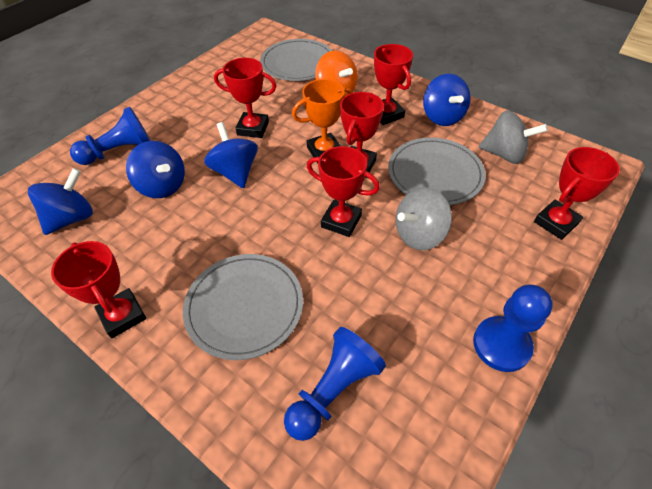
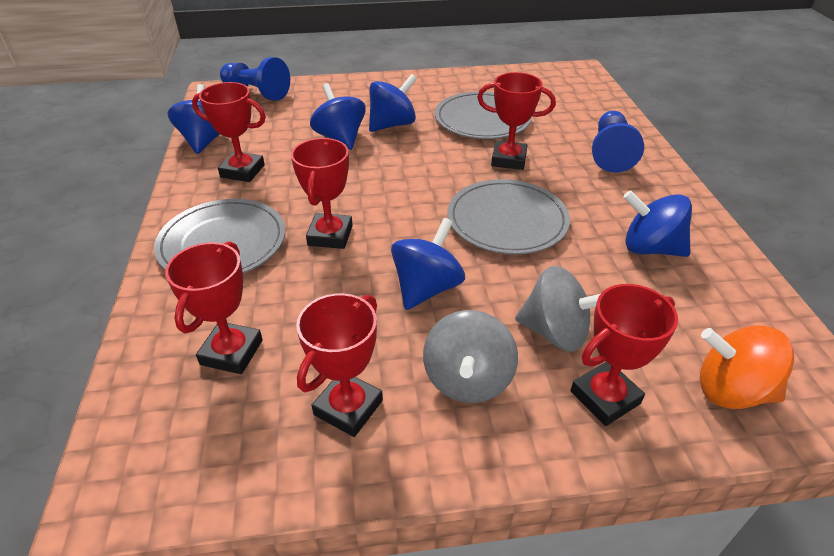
blue pawn: 3 -> 2
blue spinning top: 4 -> 5
orange trophy: 1 -> 0

